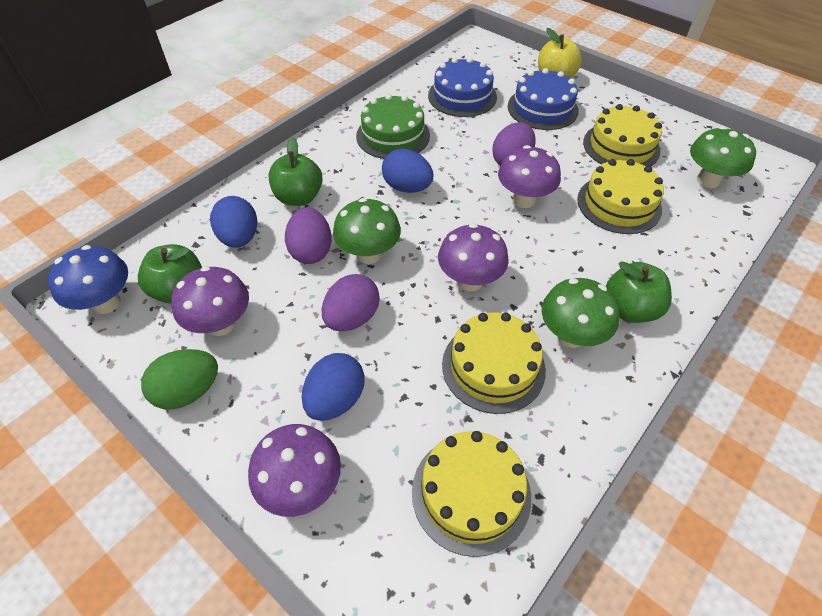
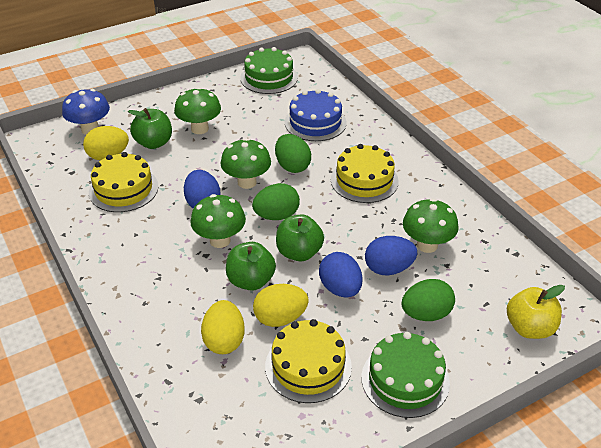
blue cake: 2 -> 1
green cake: 1 -> 2
green egg: 1 -> 3
green mushroom: 3 -> 4
purple egg: 3 -> 0
purple mushroom: 4 -> 0
yellow cake: 4 -> 3
yellow egg: 0 -> 3

